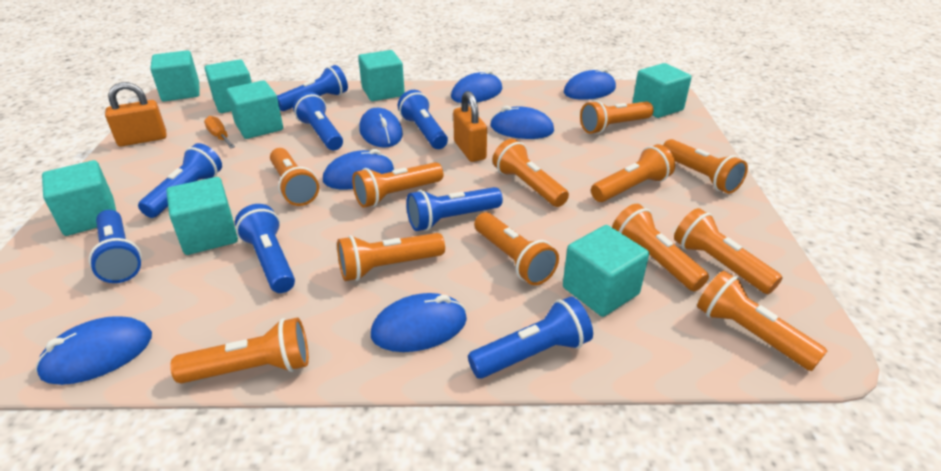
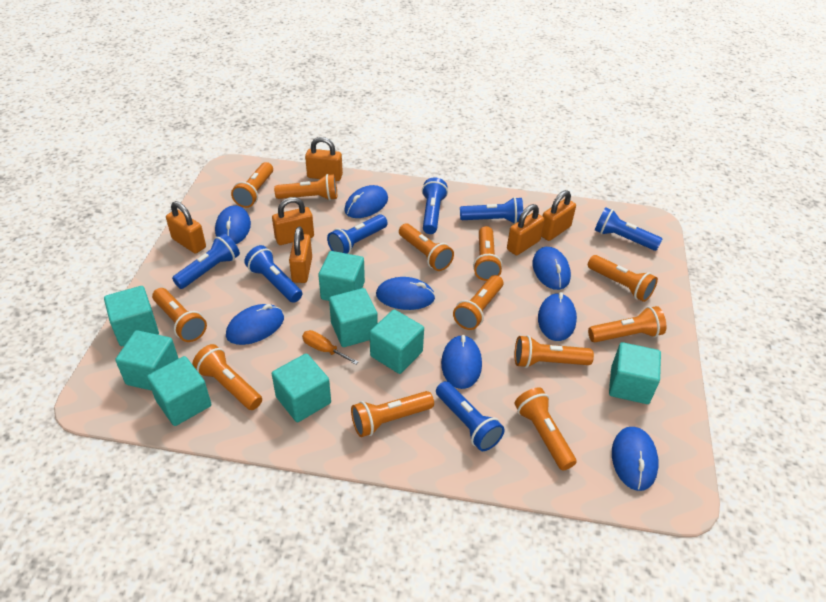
blue flashlight: 8 -> 7
blue mouse: 7 -> 8
orange padlock: 2 -> 6

